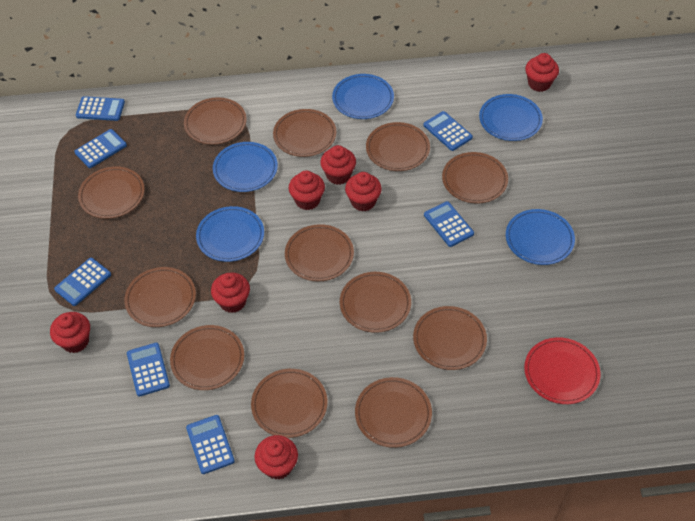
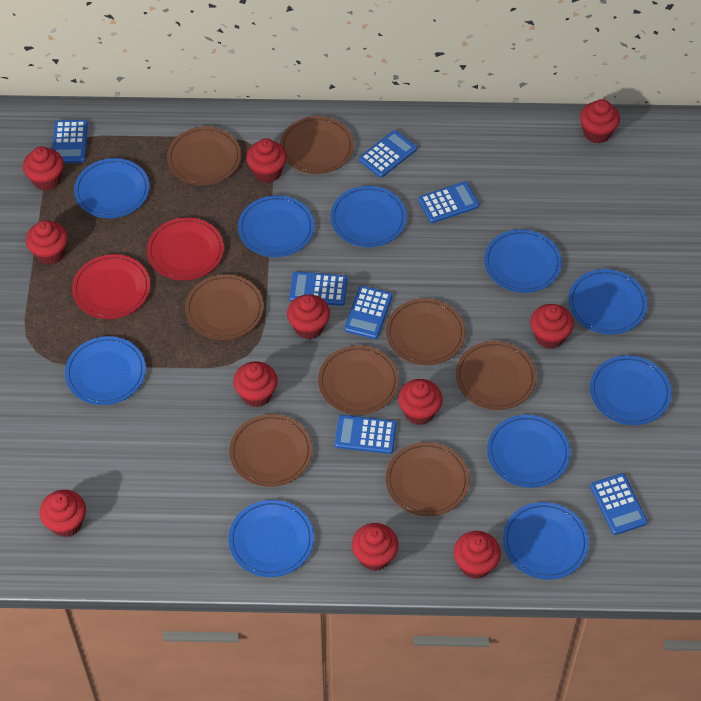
blue plate: 5 -> 10
brown plate: 12 -> 8
red cupcake: 7 -> 11
red plate: 1 -> 2

